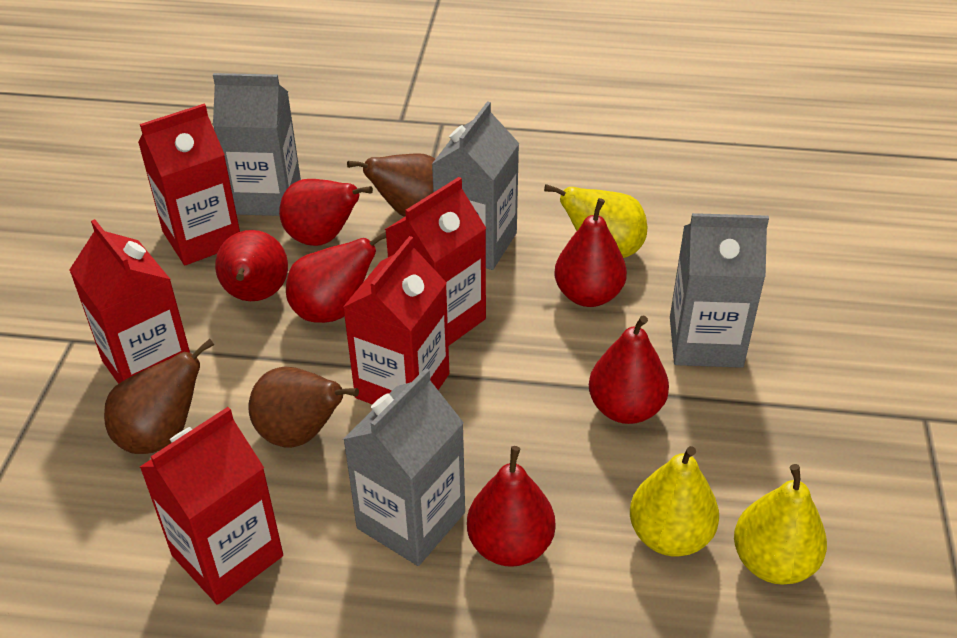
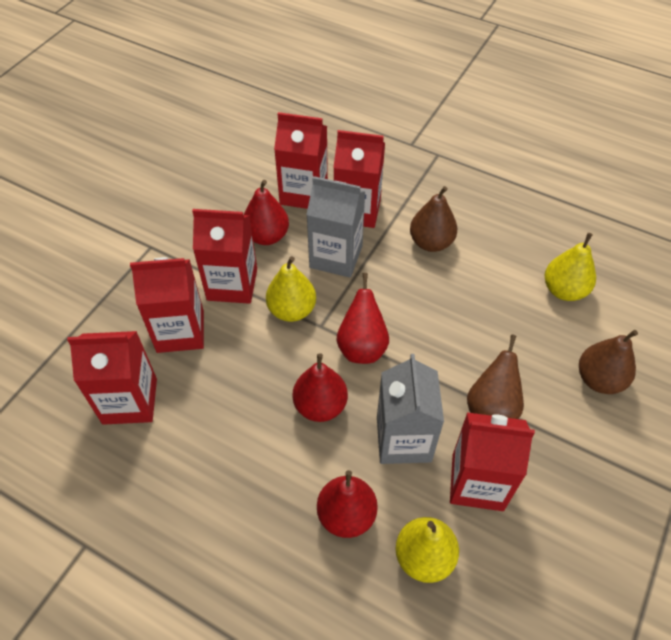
grey carton: 4 -> 2
red carton: 5 -> 6
red pear: 6 -> 4

